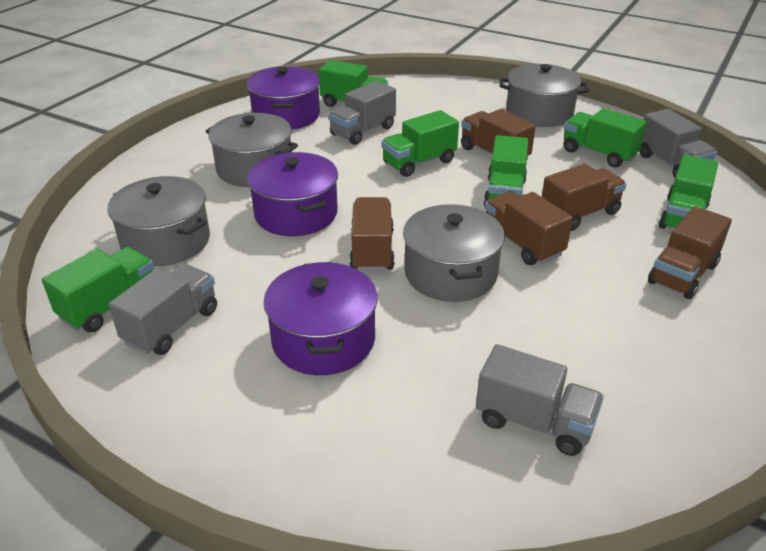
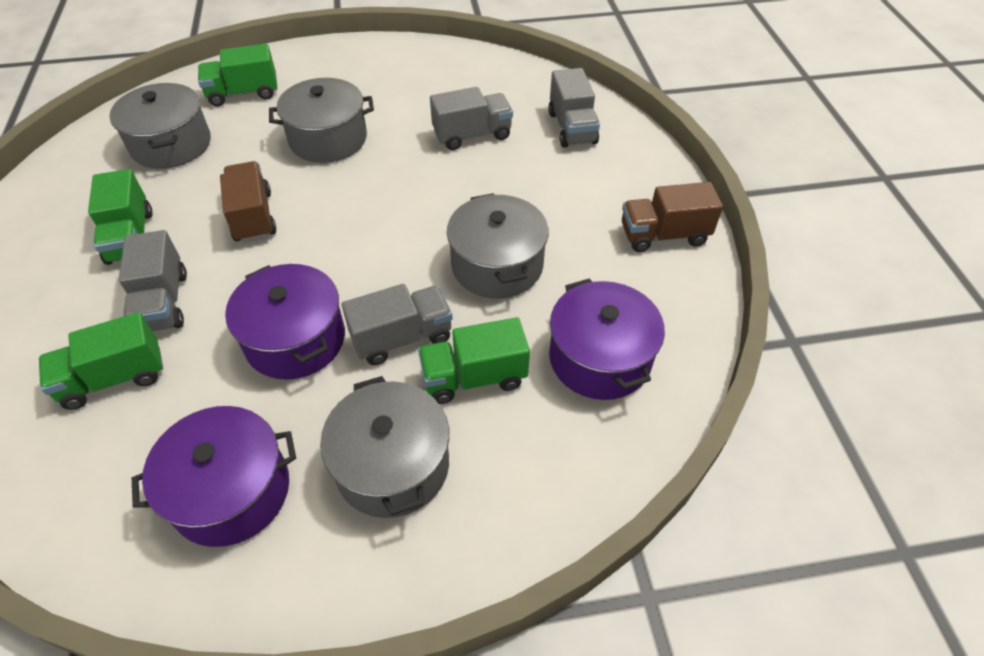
brown truck: 5 -> 2
green truck: 6 -> 4

